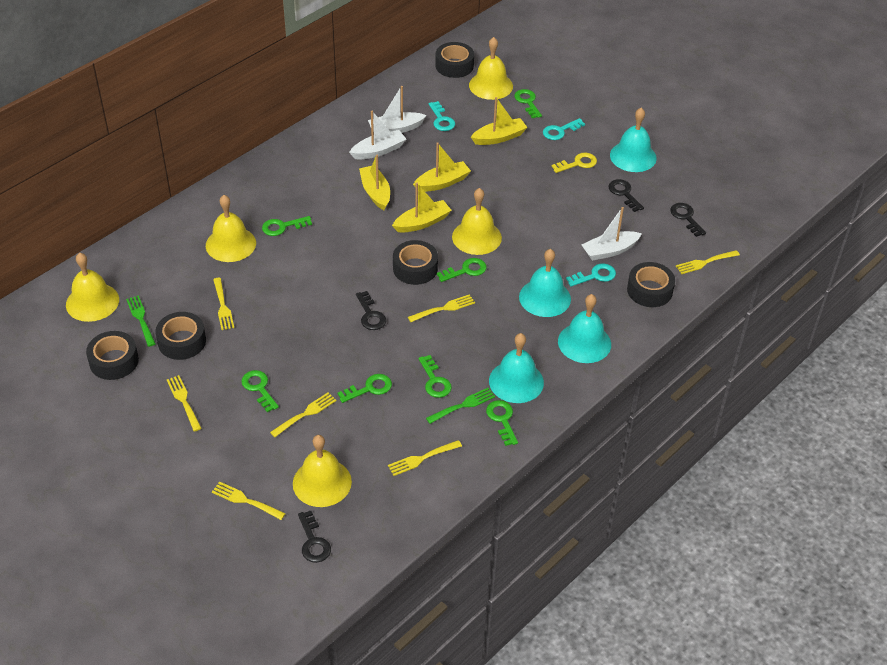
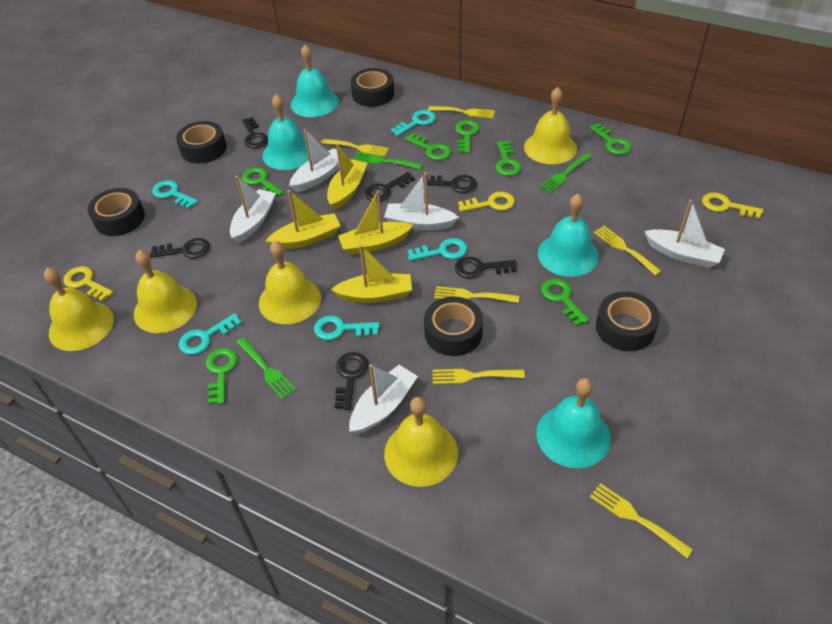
black key: 4 -> 6
green fork: 2 -> 3
turquoise key: 3 -> 5
white boat: 3 -> 5
yellow fork: 7 -> 6
yellow key: 1 -> 3

